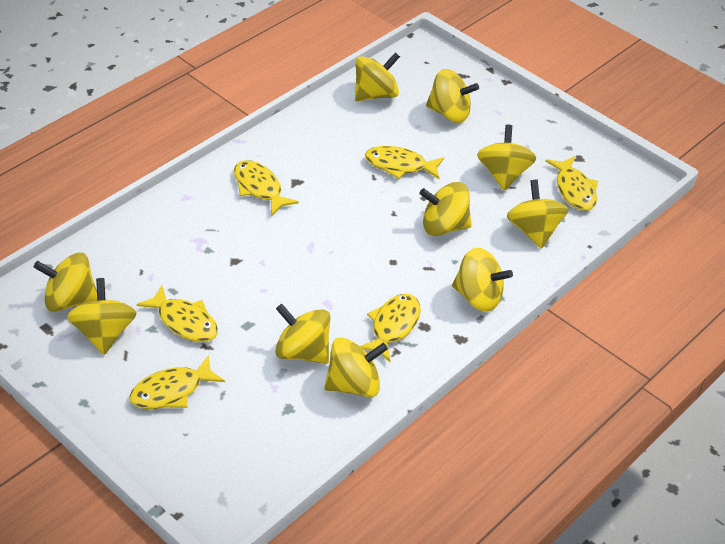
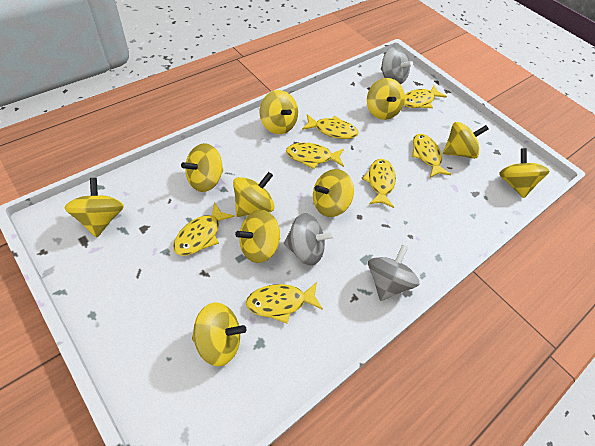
grey spinning top: 0 -> 3
yellow fish: 6 -> 7

